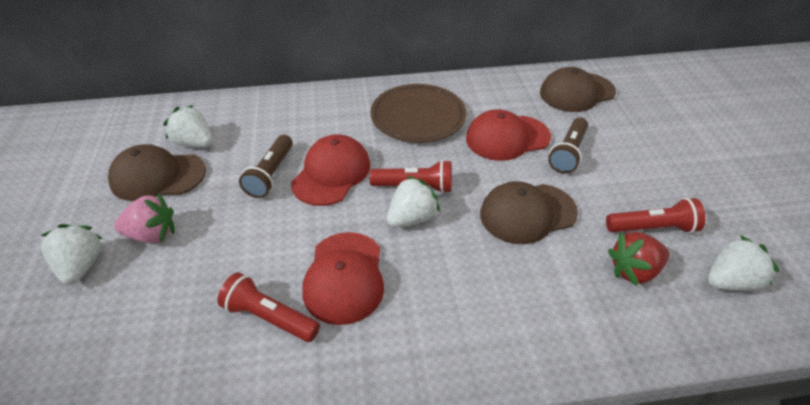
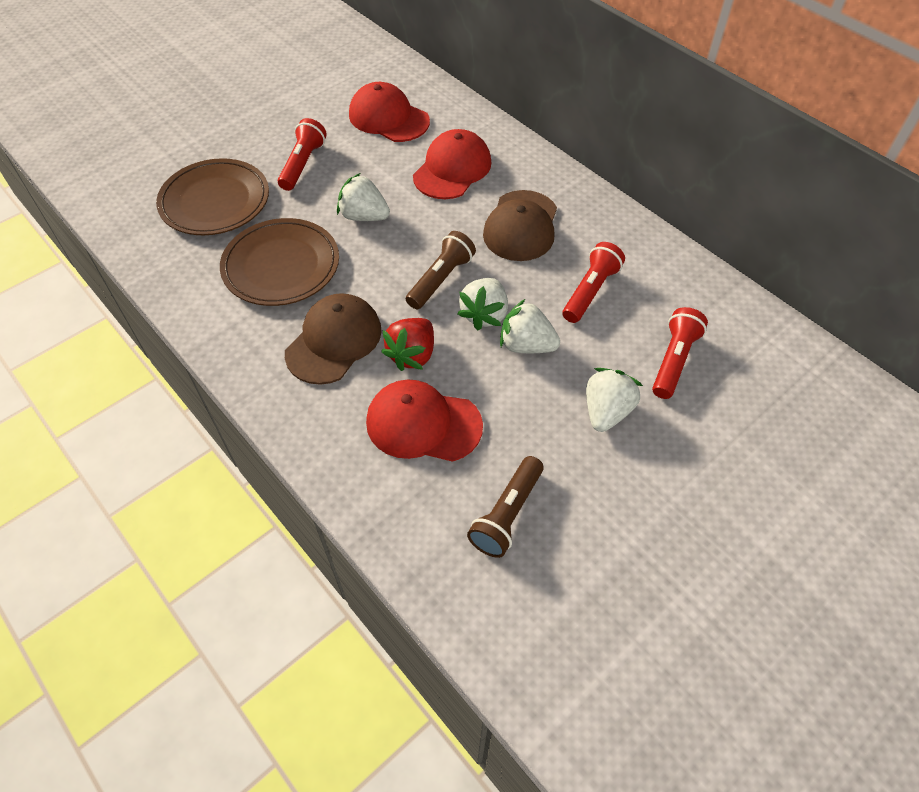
brown cap: 3 -> 2
brown plate: 1 -> 2
pink strawberry: 1 -> 0

